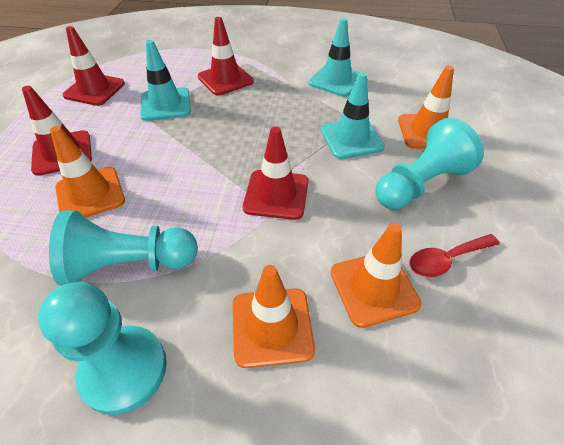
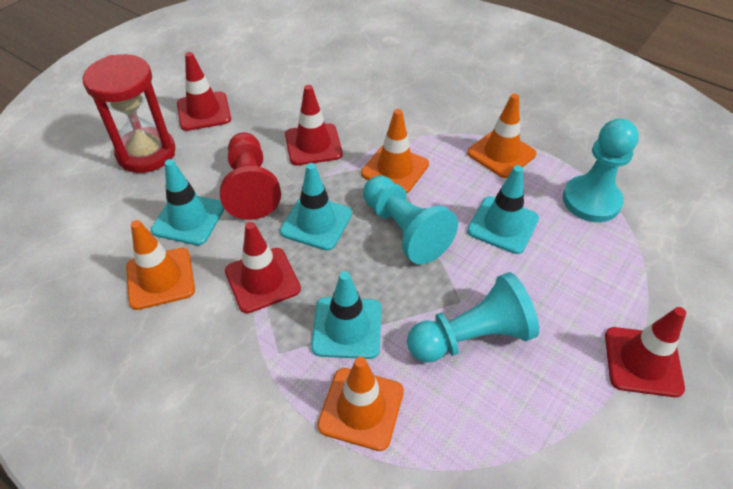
red hourglass: 0 -> 1
red pawn: 0 -> 1
red spoon: 1 -> 0
turquoise traffic cone: 3 -> 4

